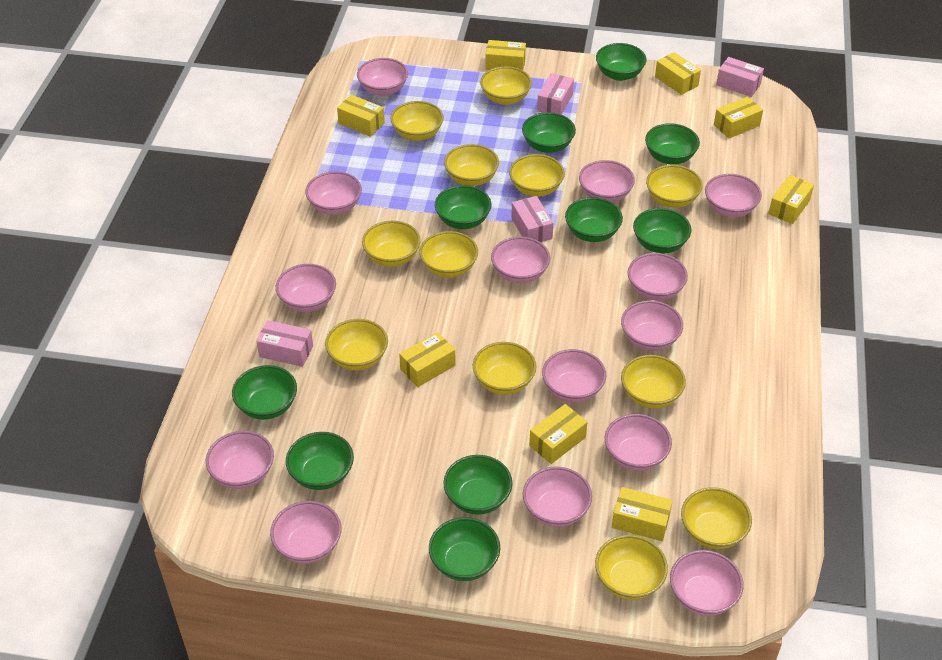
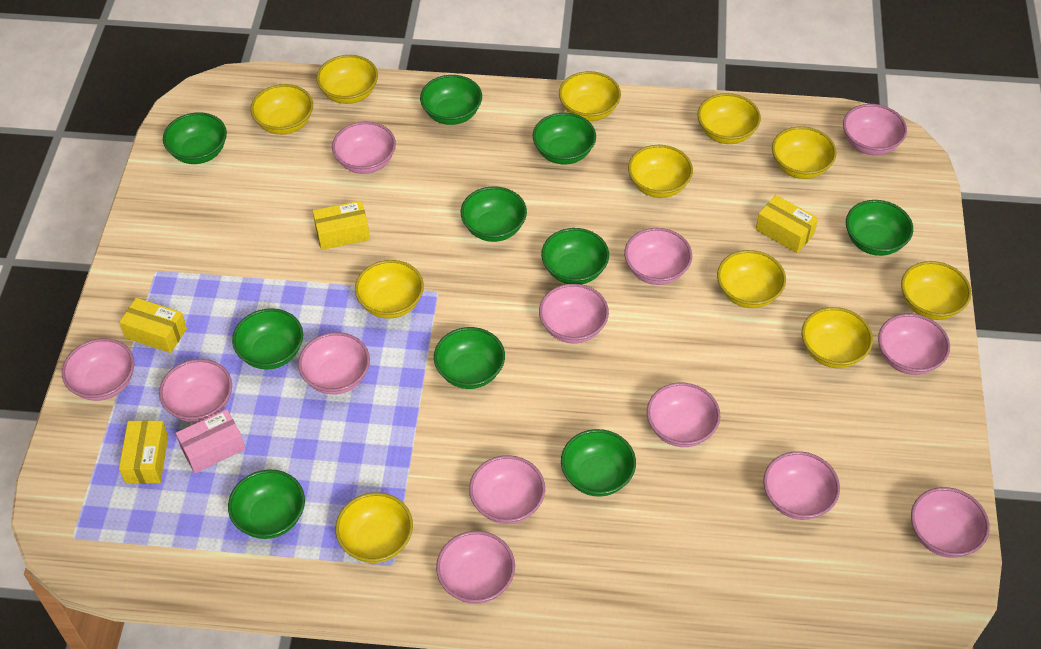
pink bowl: 14 -> 13
pink box: 4 -> 1
yellow bowl: 12 -> 11
yellow box: 8 -> 4

